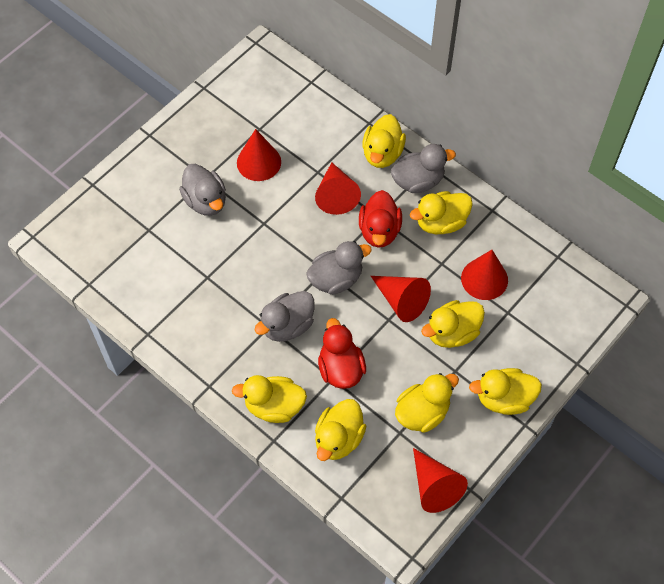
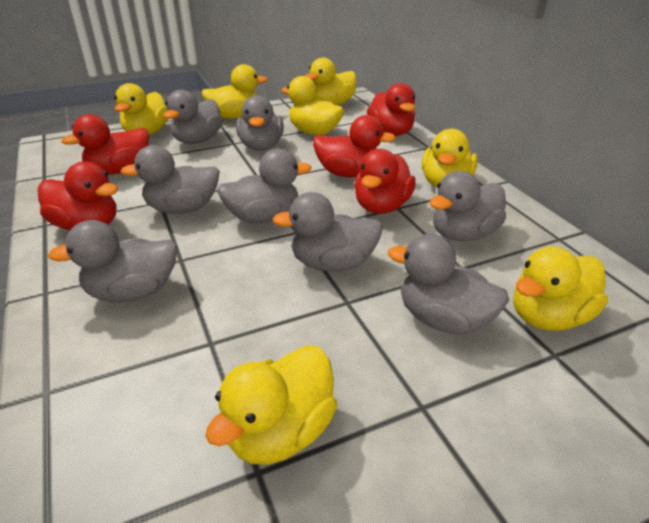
grey duck: 4 -> 8
red cone: 5 -> 0
red duck: 2 -> 5

